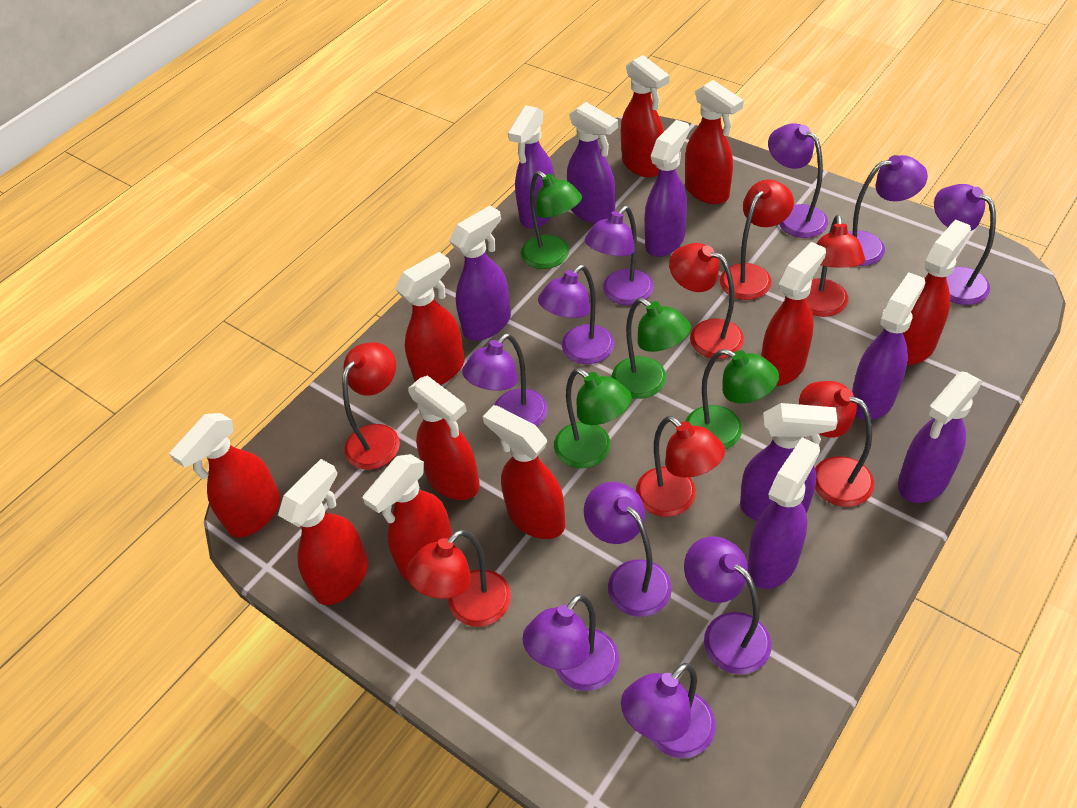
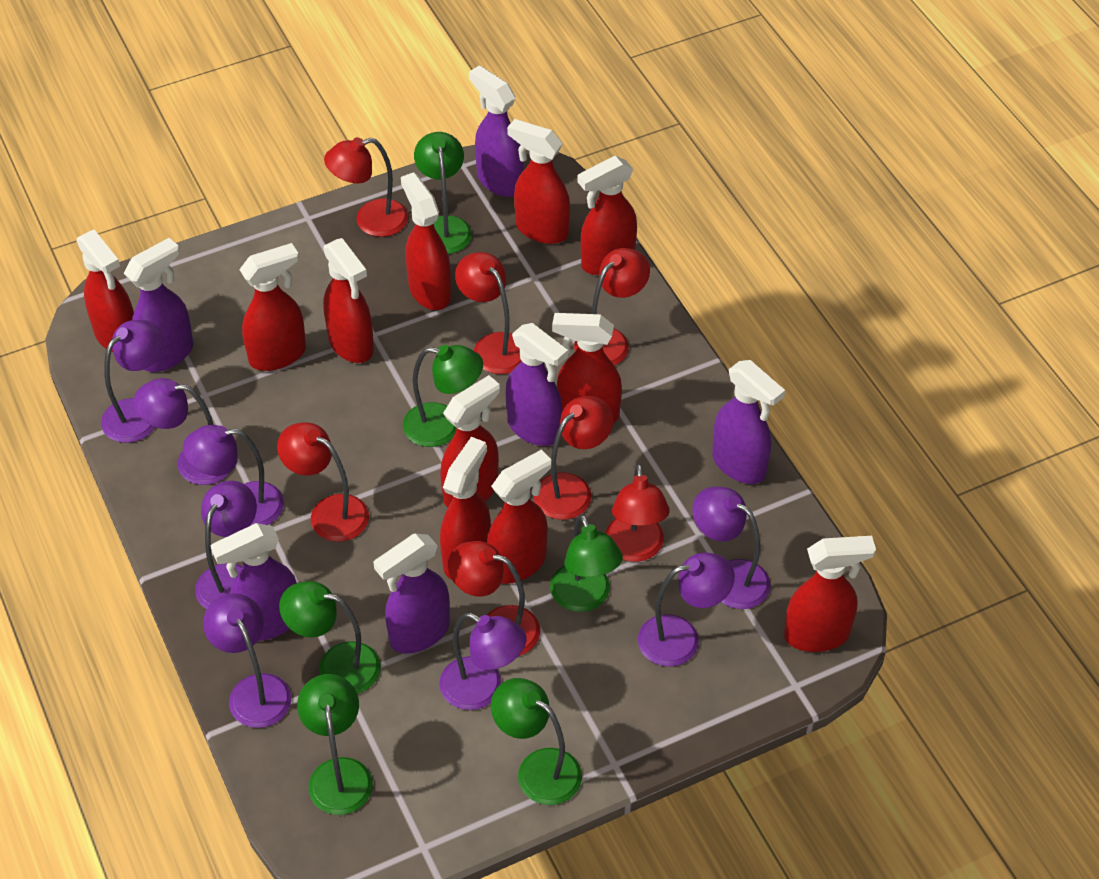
green lamp: 4 -> 6
purple lamp: 10 -> 8
purple spray bottle: 8 -> 6
red spray bottle: 10 -> 11

